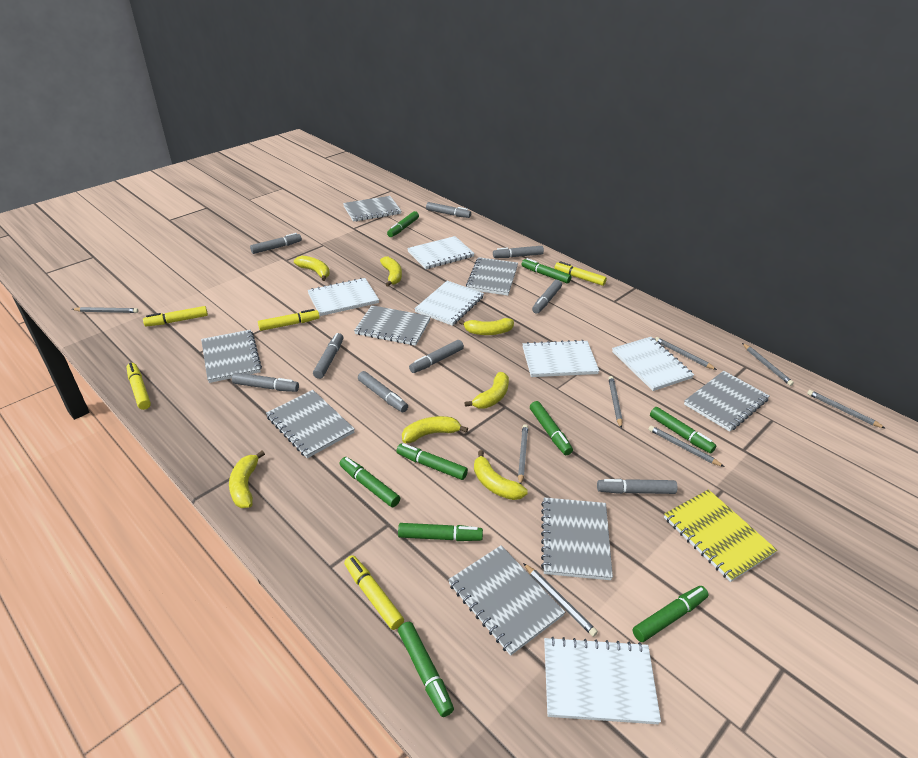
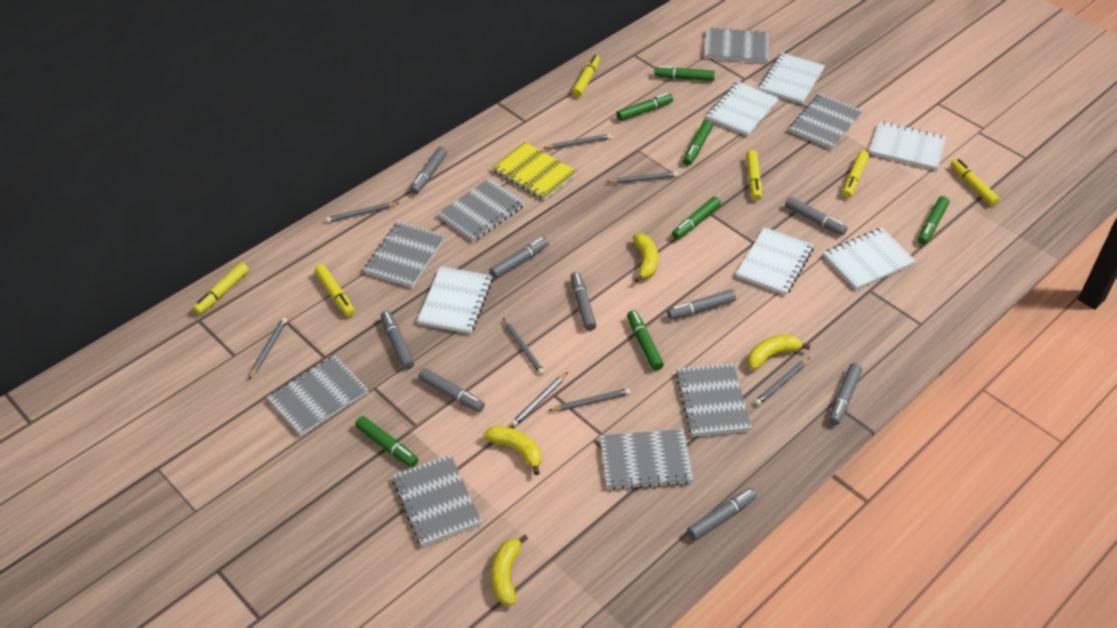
green marker: 9 -> 7
yellow banana: 7 -> 4
yellow marker: 5 -> 6

